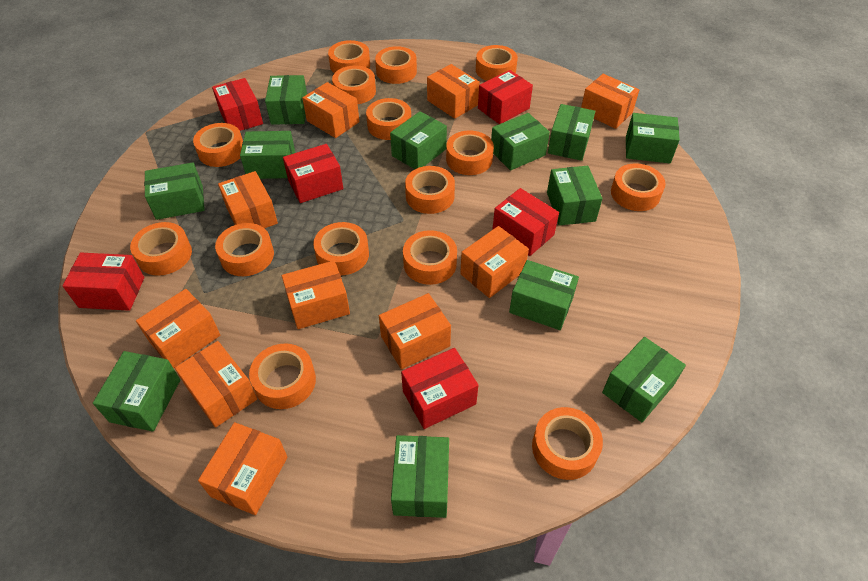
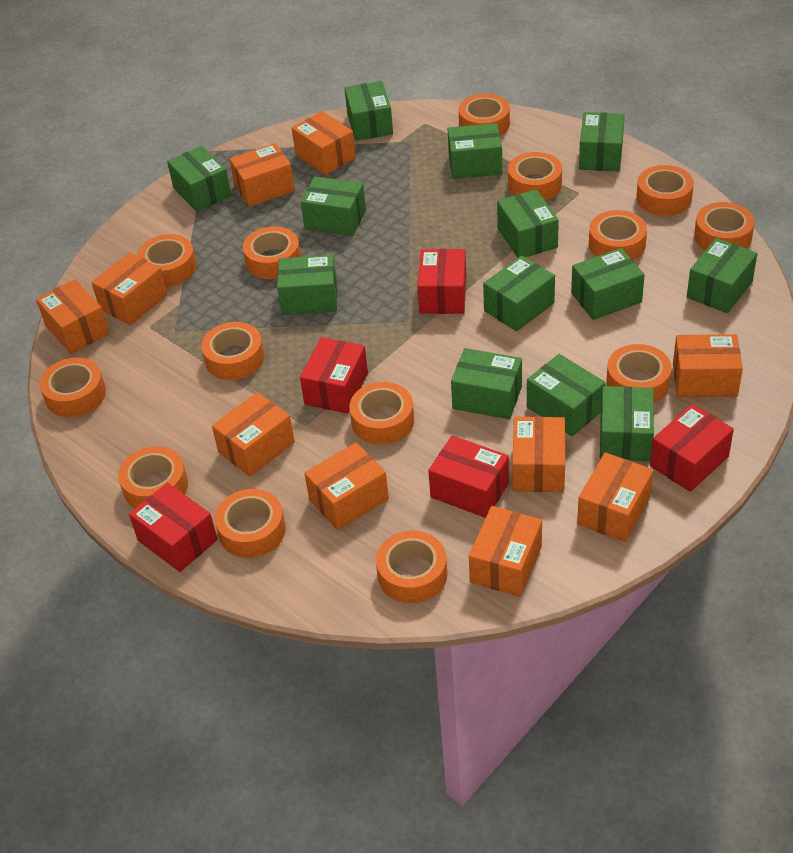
green box: 12 -> 13
orange tape: 15 -> 14
red box: 6 -> 5

